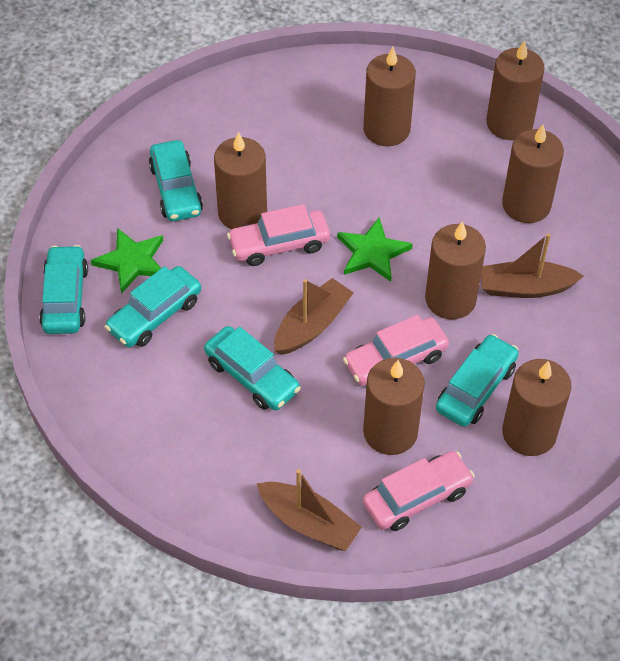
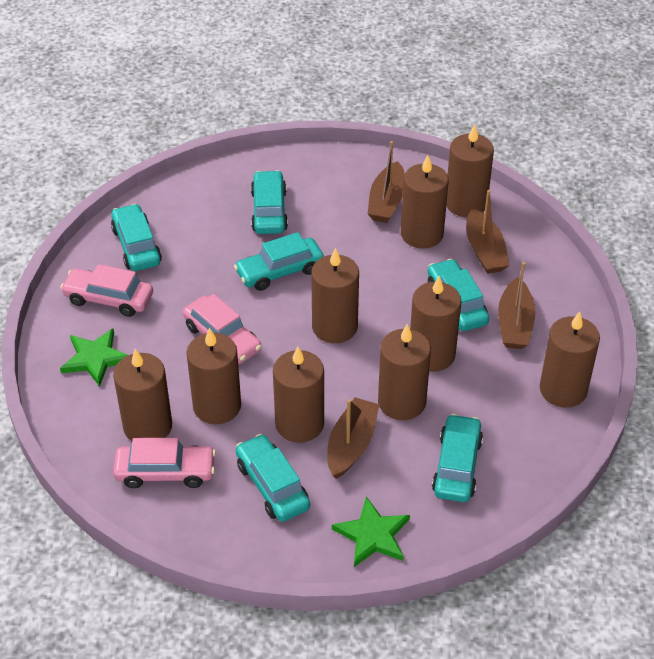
brown boat: 3 -> 4
brown candle: 7 -> 9
turquoise car: 5 -> 6

